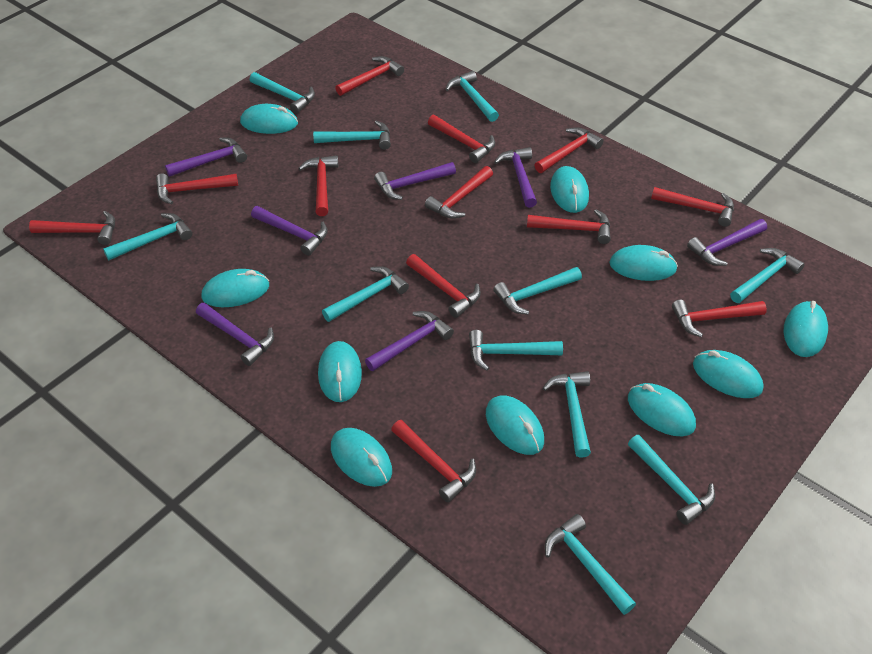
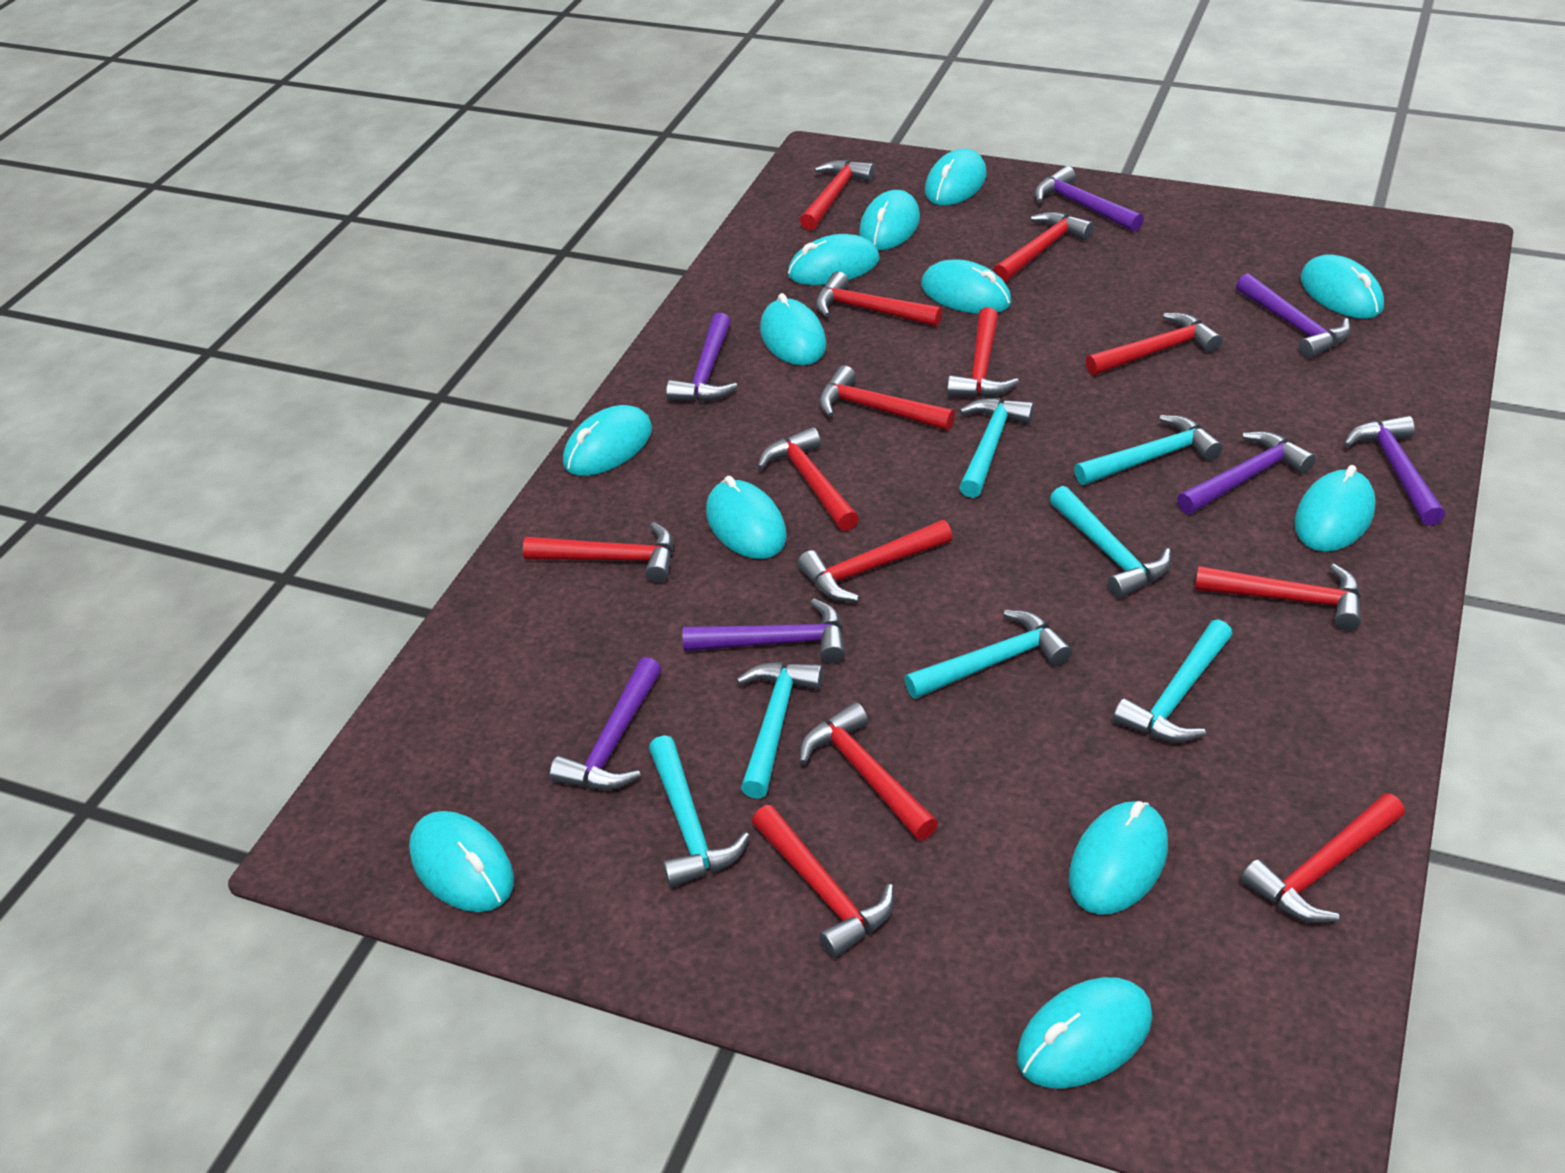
red hammer: 12 -> 13
turquoise hammer: 11 -> 7
turquoise mouse: 10 -> 12

